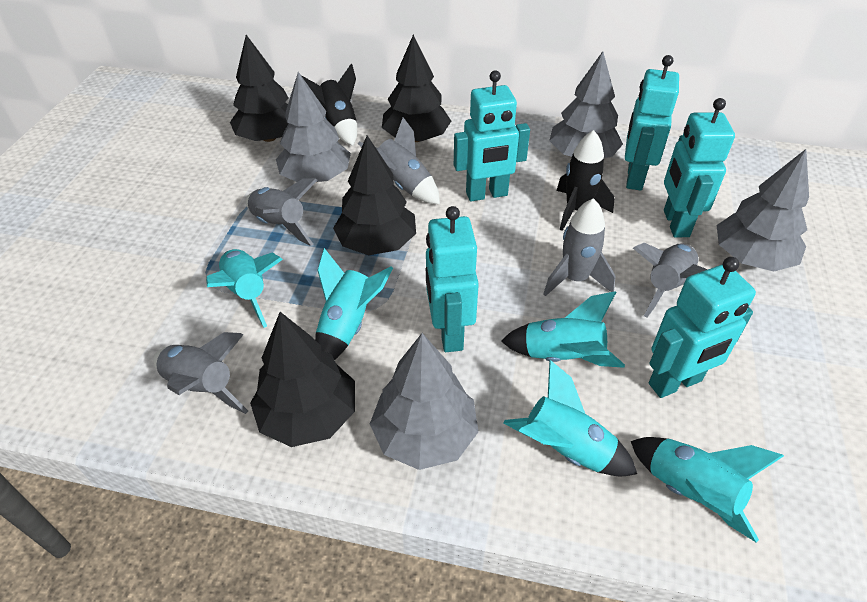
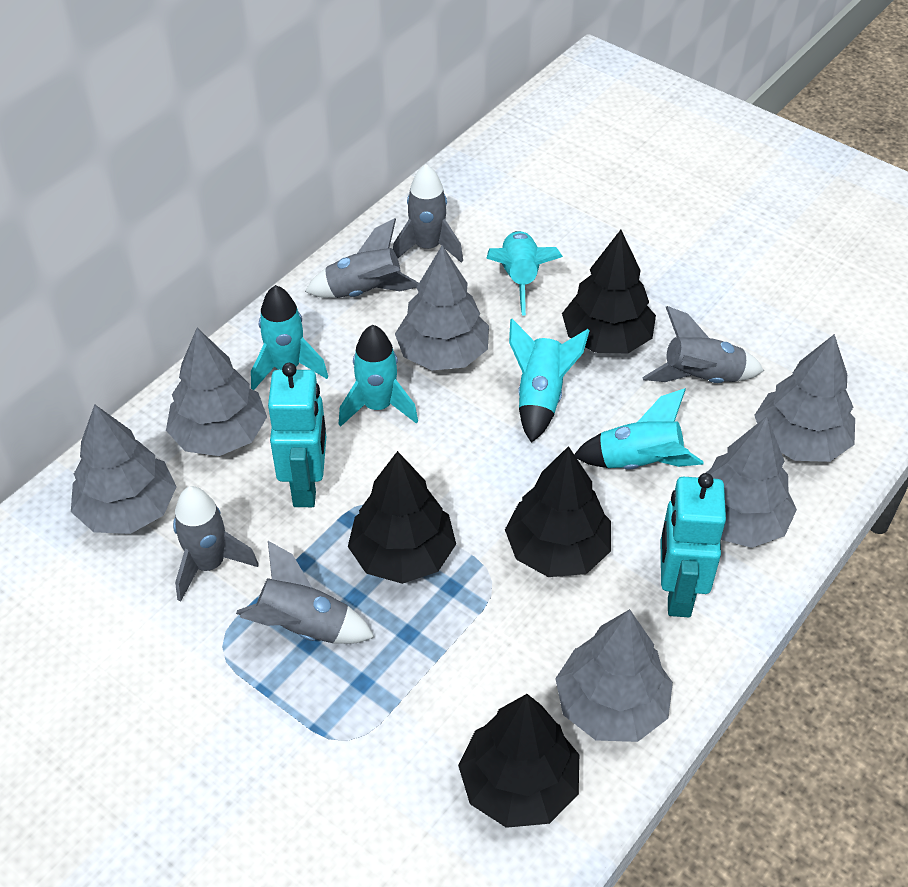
black rocket: 2 -> 0
grey tree: 4 -> 6
turquoise robot: 5 -> 2

